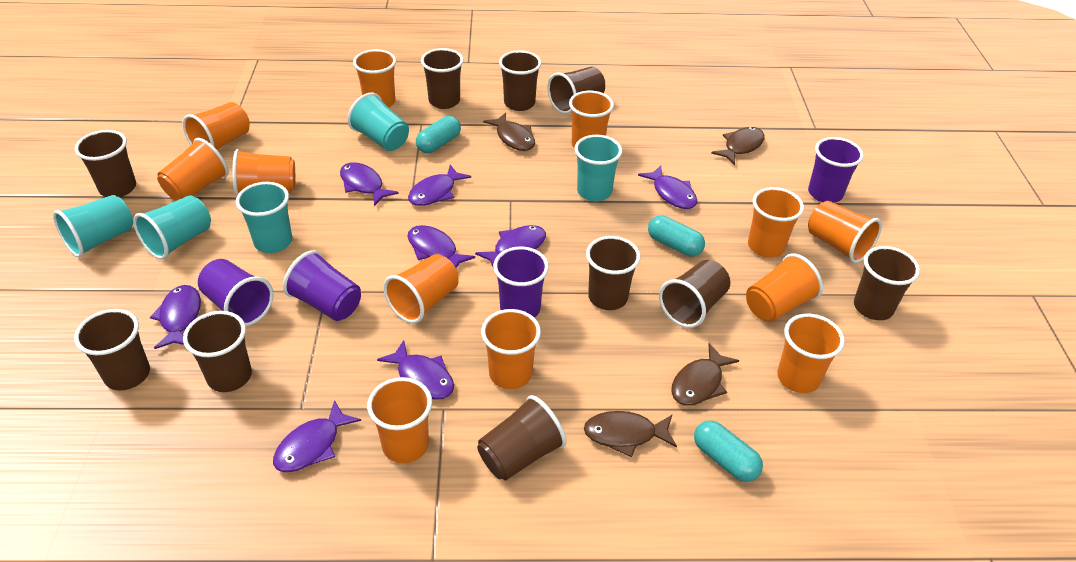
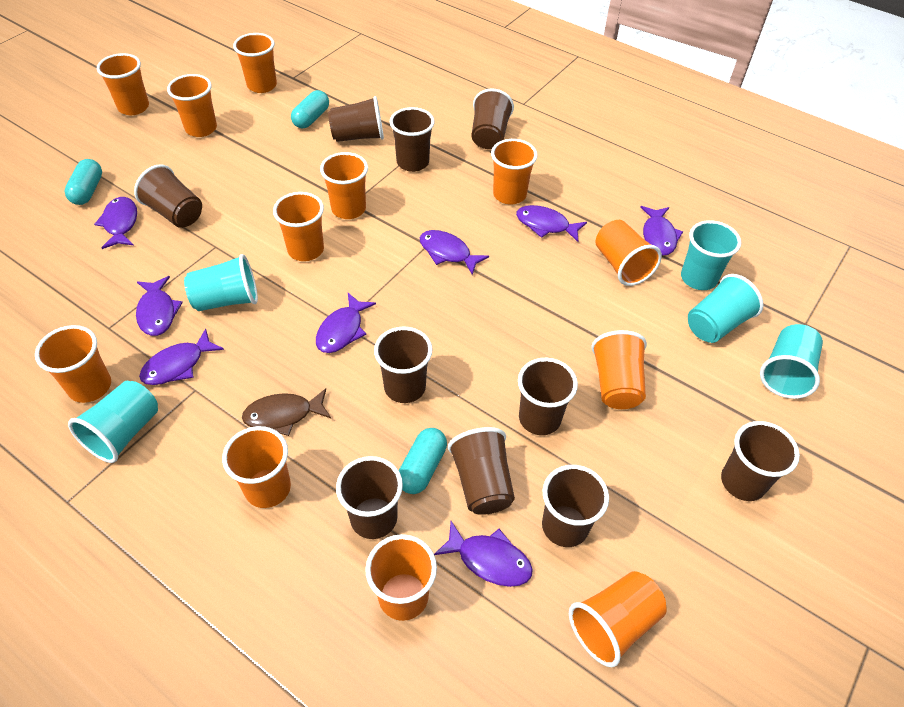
brown fish: 4 -> 1
purple cup: 4 -> 0

